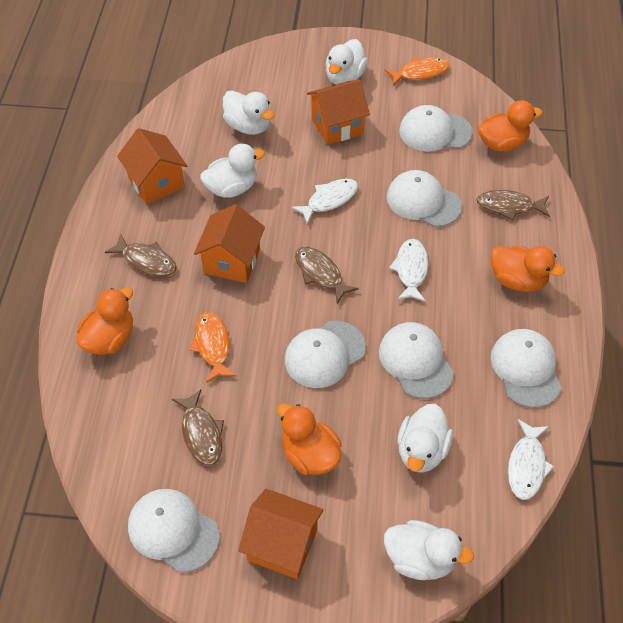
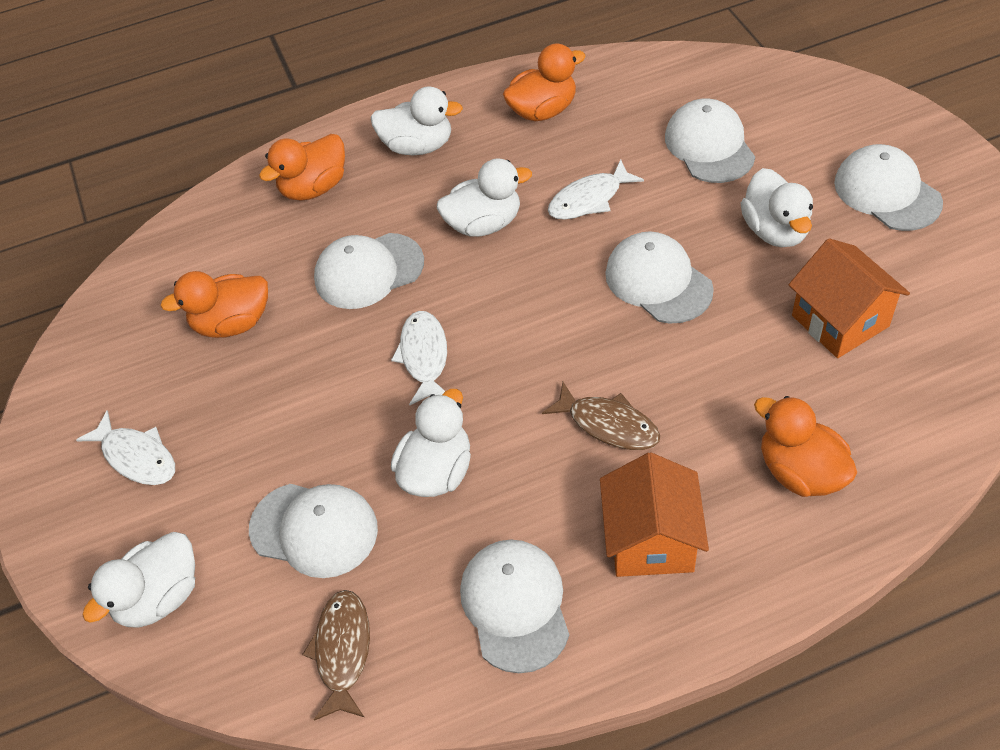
brown fish: 4 -> 2
orange fish: 2 -> 0
orange house: 4 -> 2

